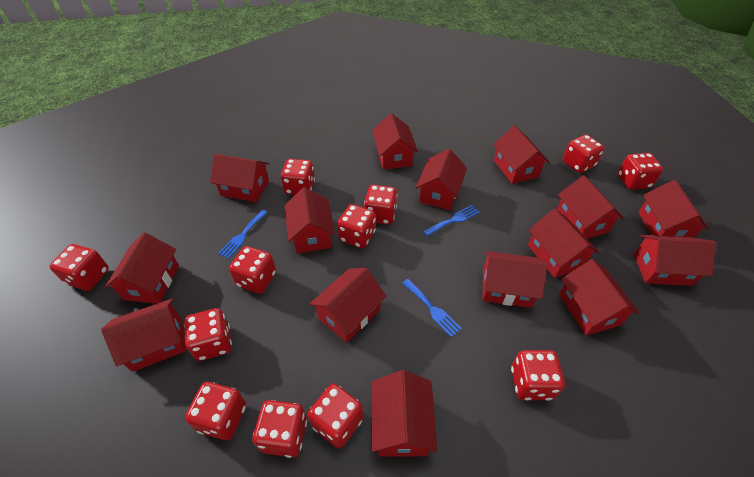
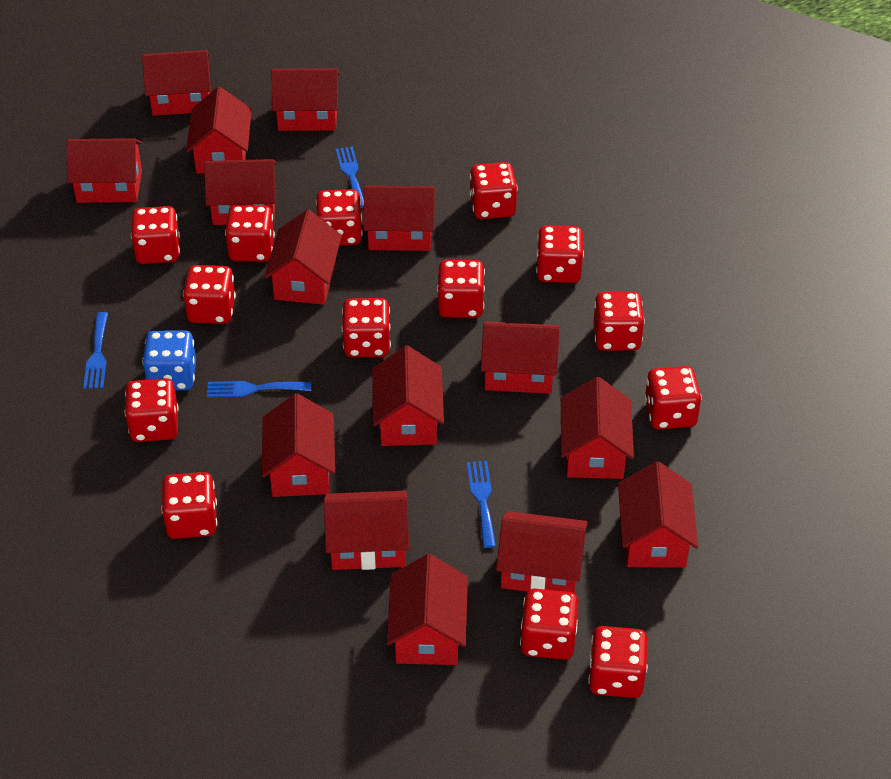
blue dice: 0 -> 1
blue fork: 3 -> 4
red dice: 12 -> 14

